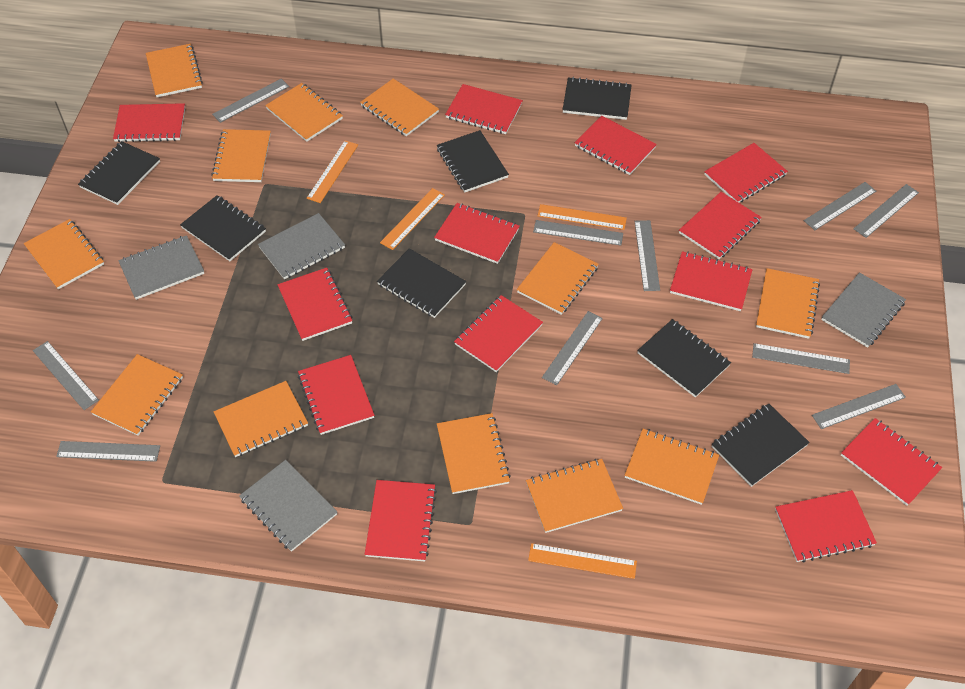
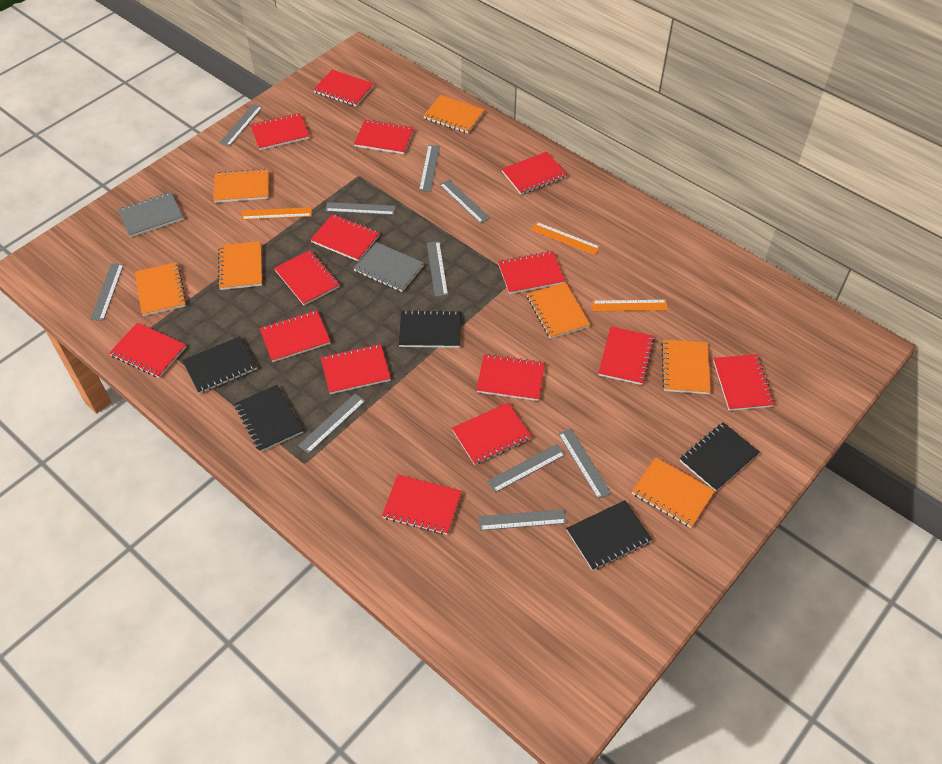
black notebook: 7 -> 5
grey notebook: 4 -> 2
orange notebook: 12 -> 7
orange ruler: 4 -> 3
red notebook: 13 -> 15

